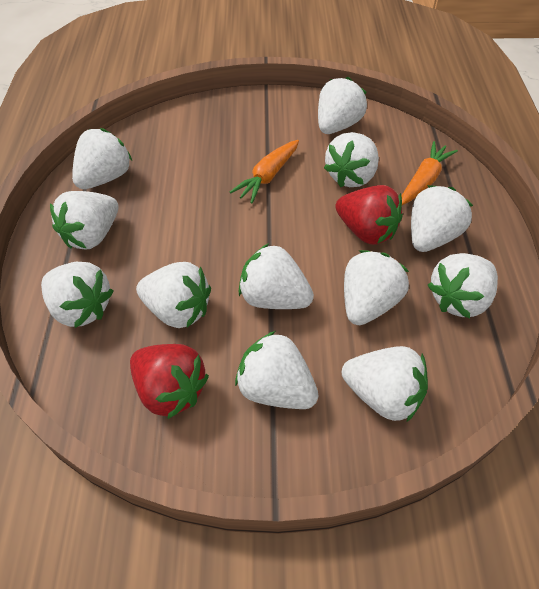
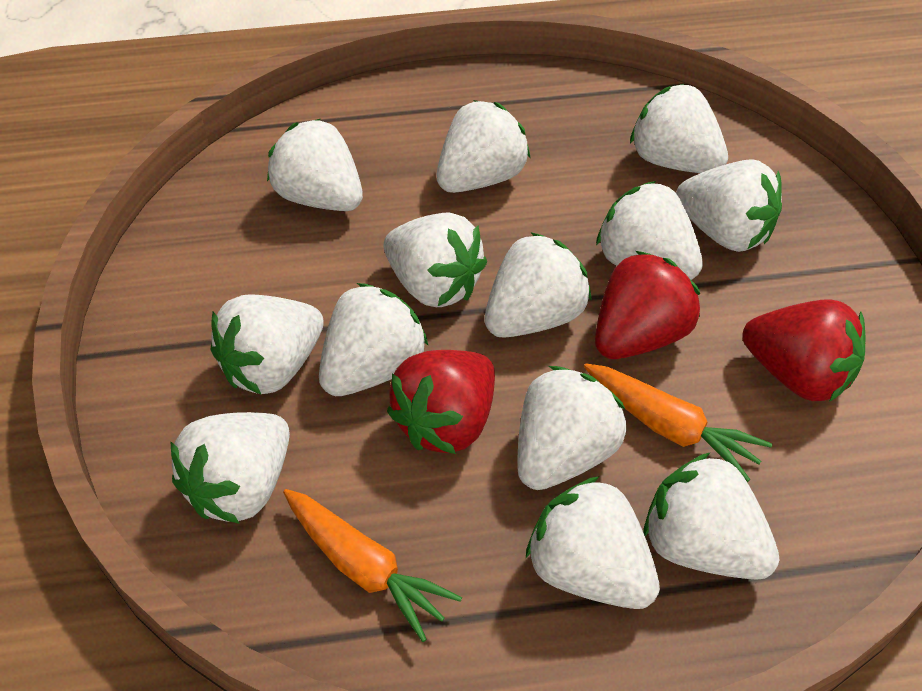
red strawberry: 2 -> 3
white strawberry: 12 -> 13

